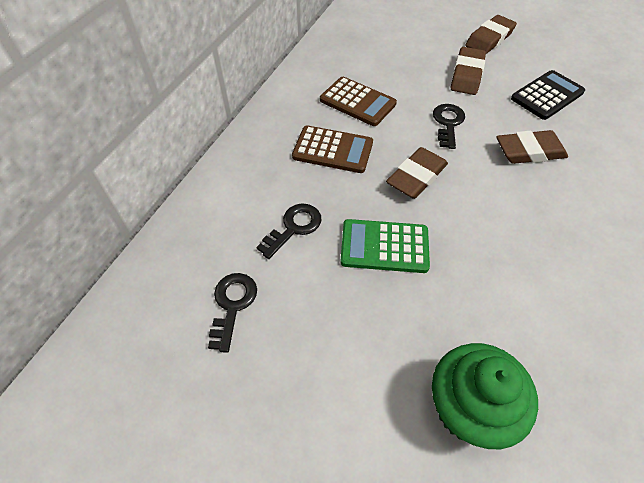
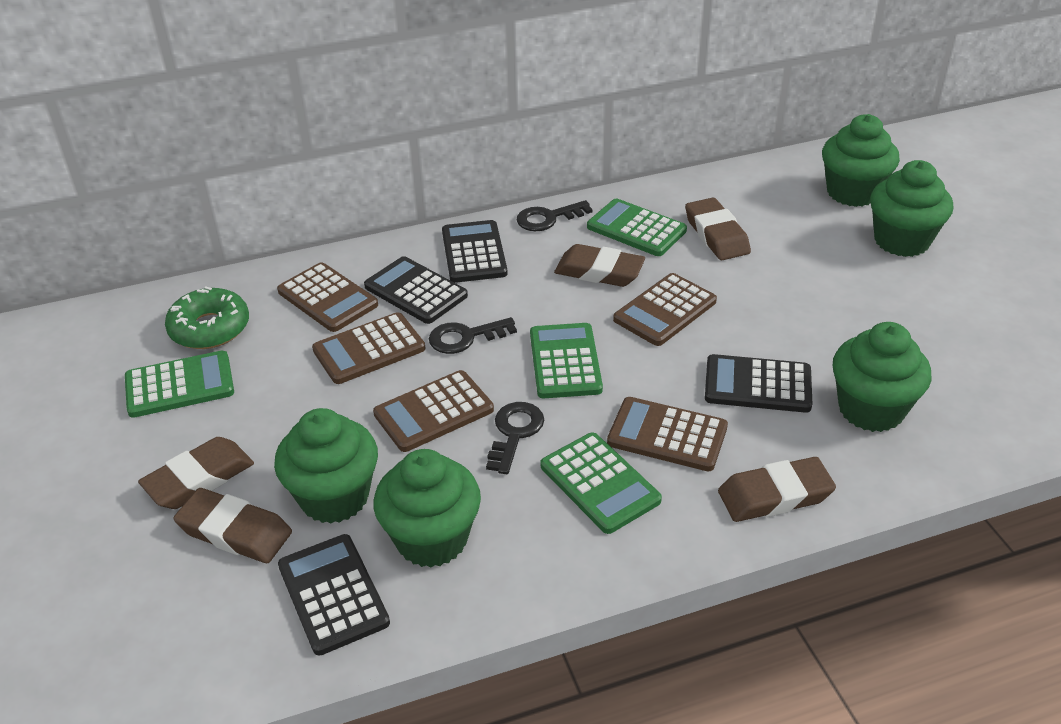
black calculator: 1 -> 4
brown calculator: 2 -> 5
brown eraser: 4 -> 5
green calculator: 1 -> 4
green cupcake: 1 -> 5
green donut: 0 -> 1

